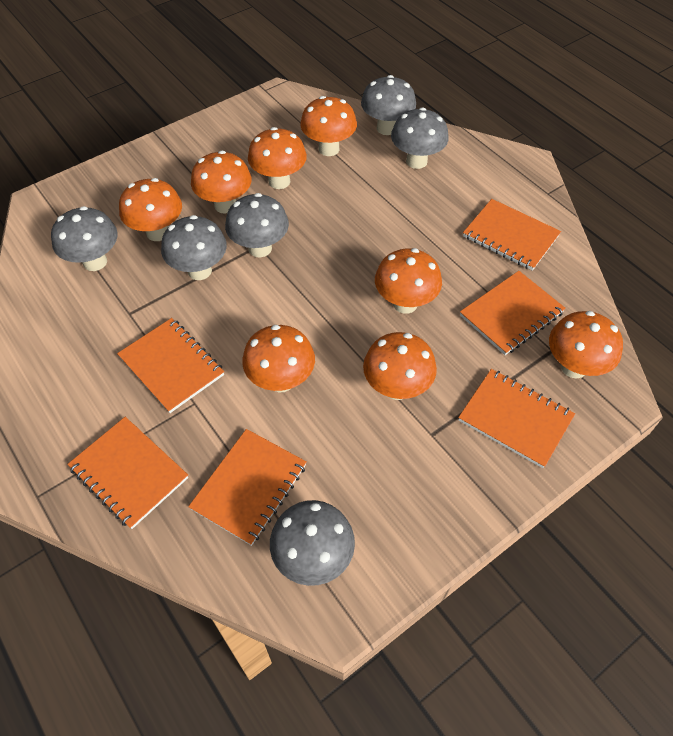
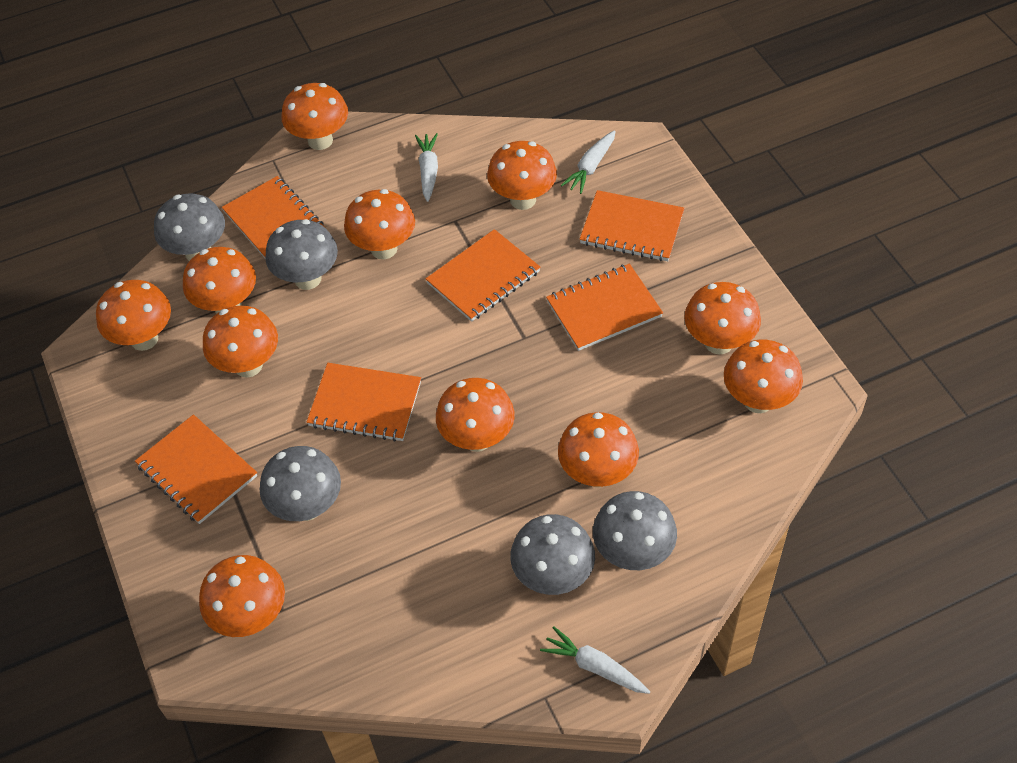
grey mushroom: 6 -> 5
orange mushroom: 8 -> 11
white carrot: 0 -> 3

